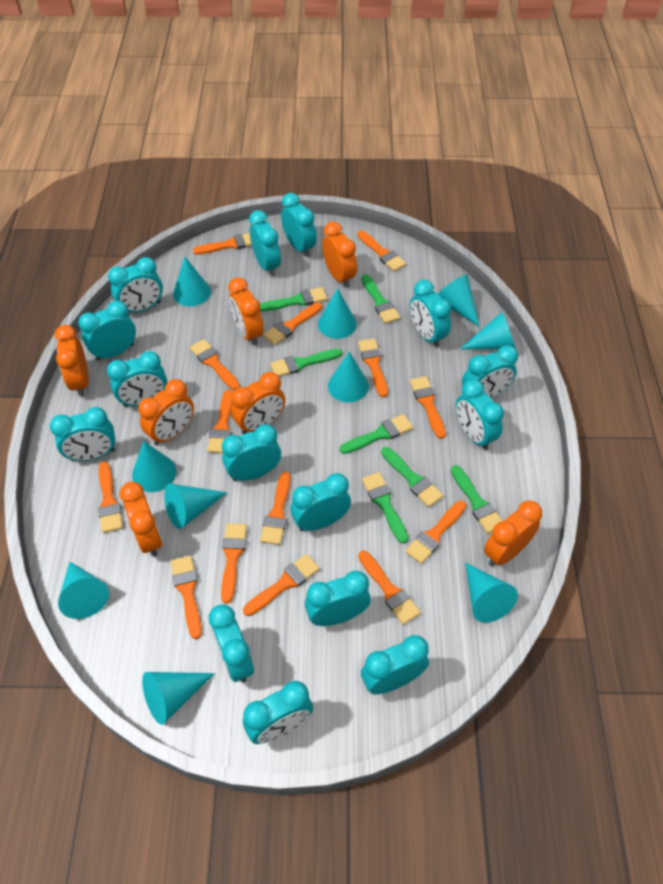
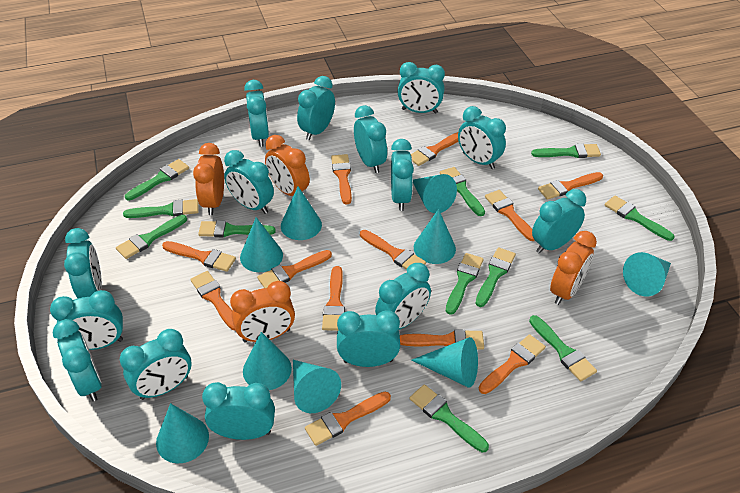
green brush: 7 -> 11
orange brush: 14 -> 12
orange clock: 7 -> 4
turquoise cone: 10 -> 9

